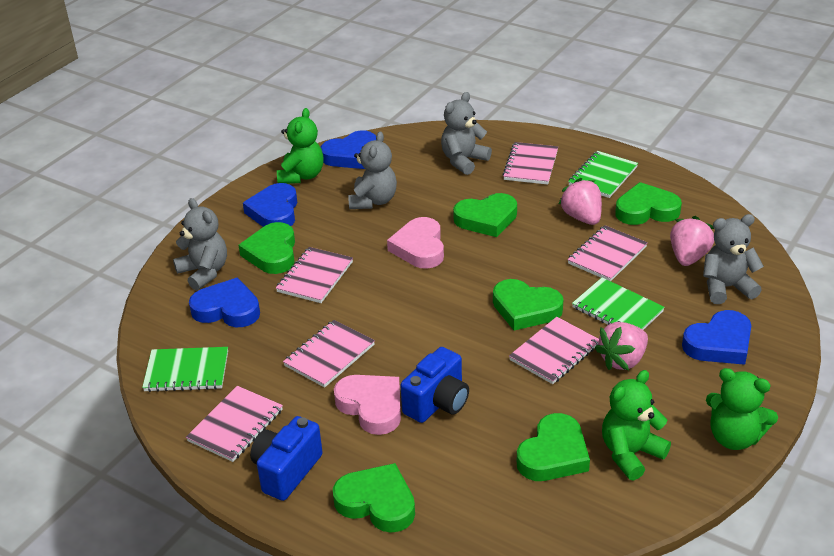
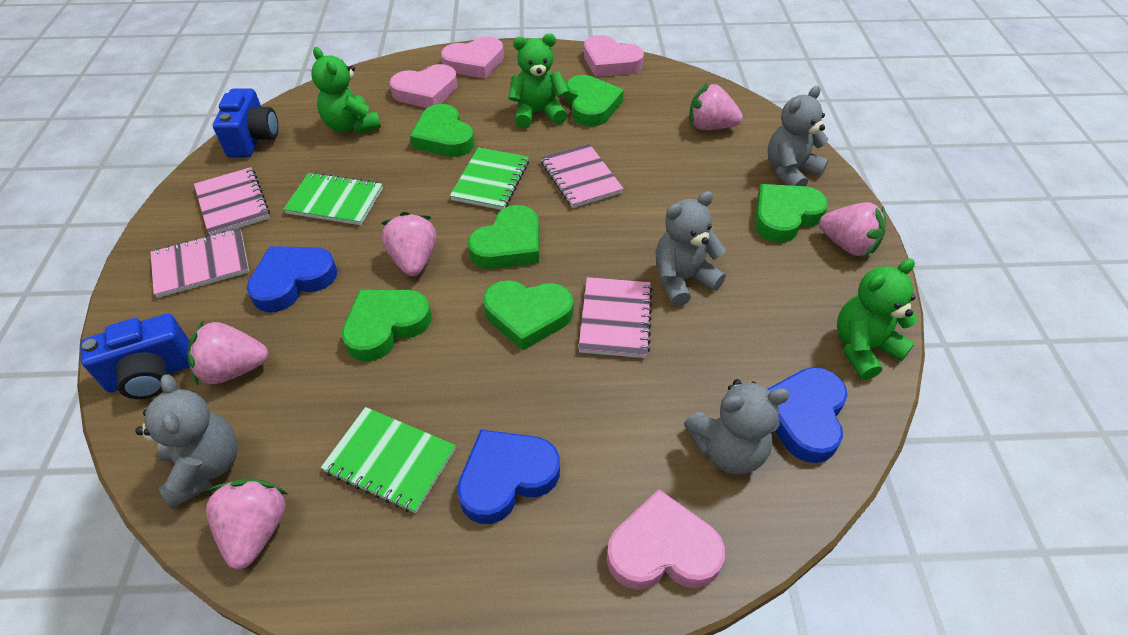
blue heart: 4 -> 3
pink heart: 2 -> 4
pink notebook: 6 -> 4
pink strawberry: 3 -> 5

